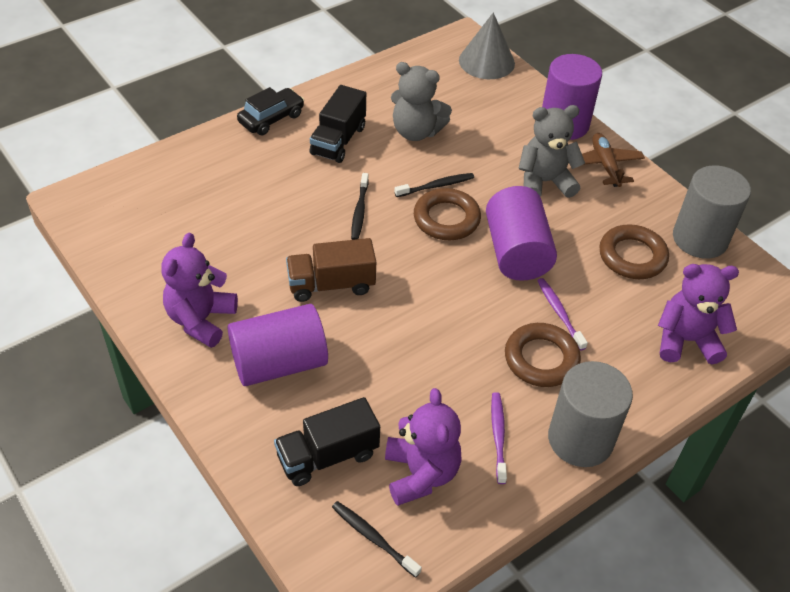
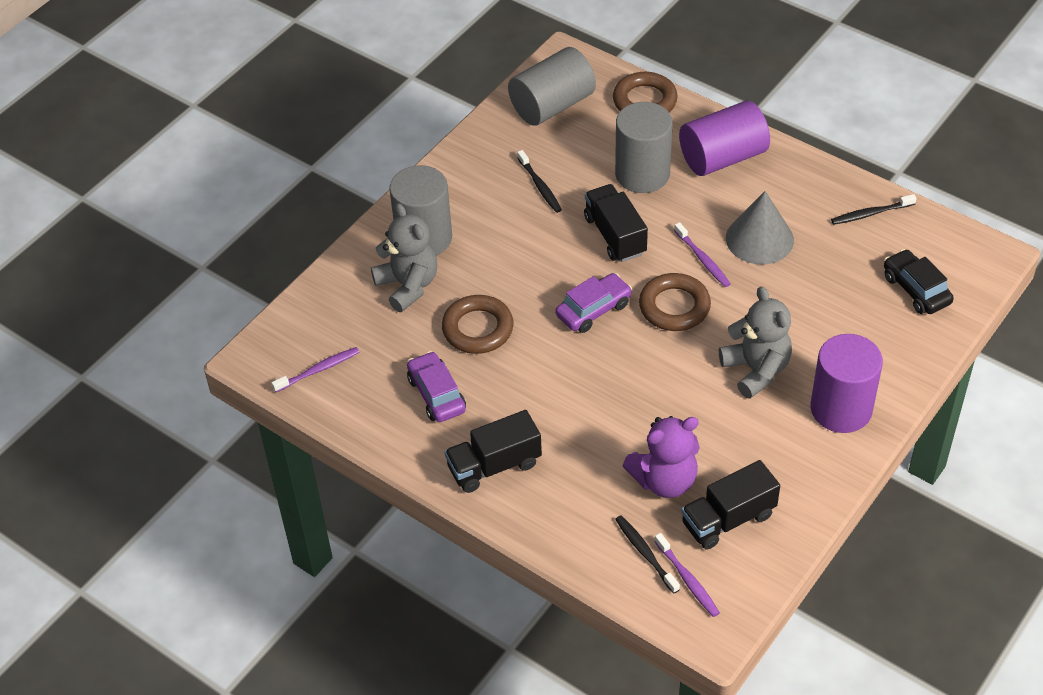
black truck: 2 -> 3
brown plane: 1 -> 0
brown truck: 1 -> 0
grey cylinder: 2 -> 3
purple car: 0 -> 2
purple cylinder: 3 -> 2
purple teddy bear: 3 -> 1
purple toothbrush: 2 -> 3

